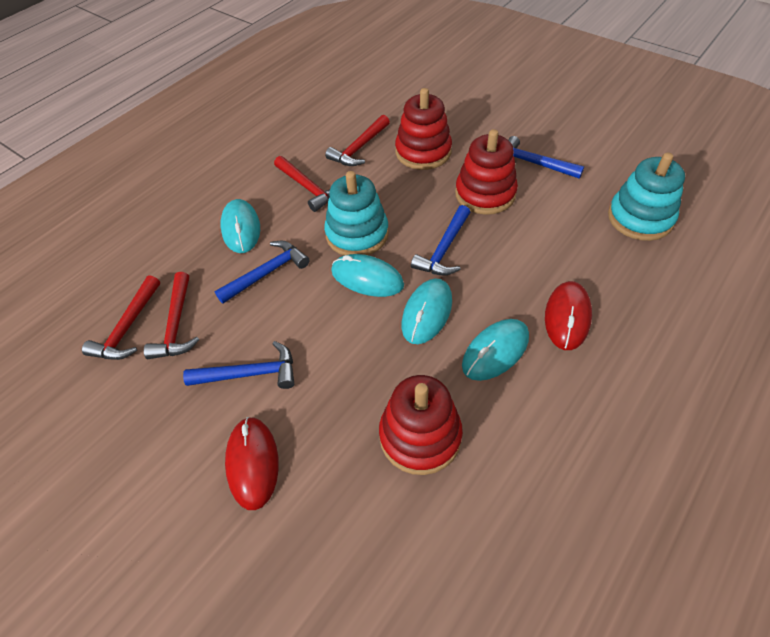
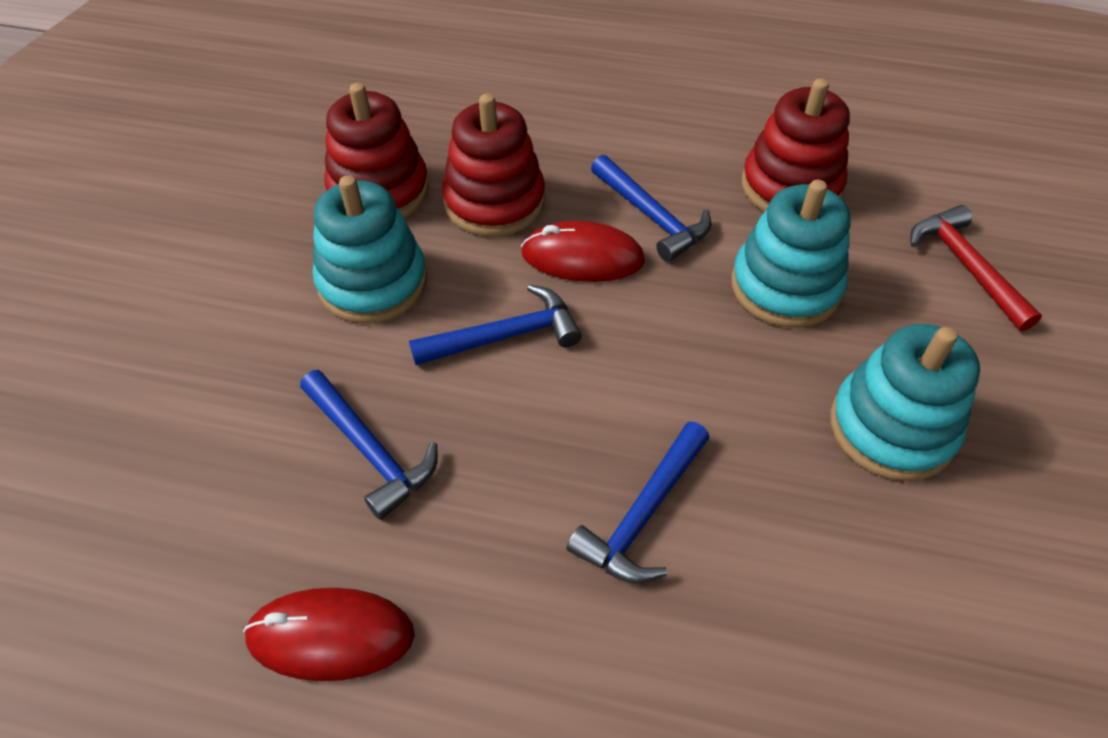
red hammer: 4 -> 1
turquoise mouse: 4 -> 0
turquoise stacking toy: 2 -> 3

